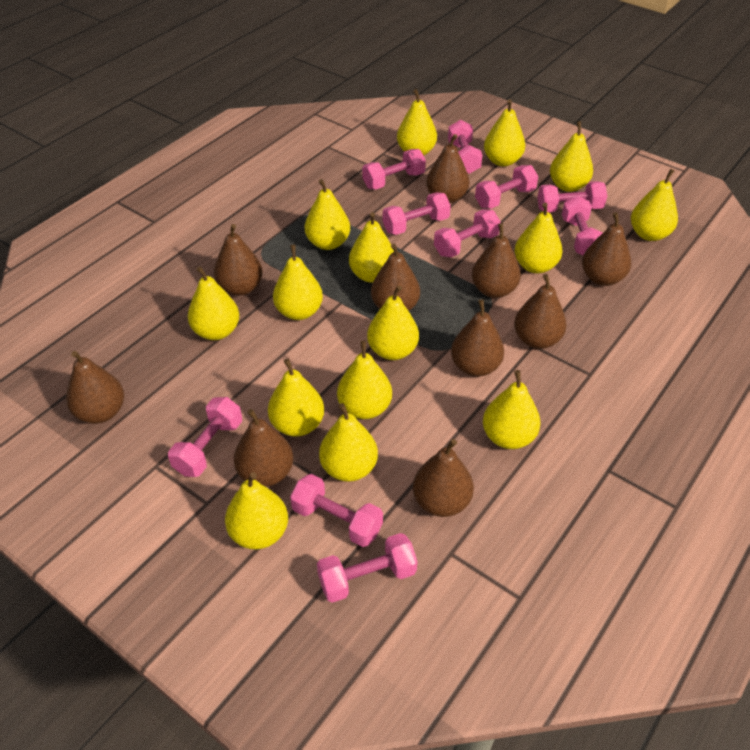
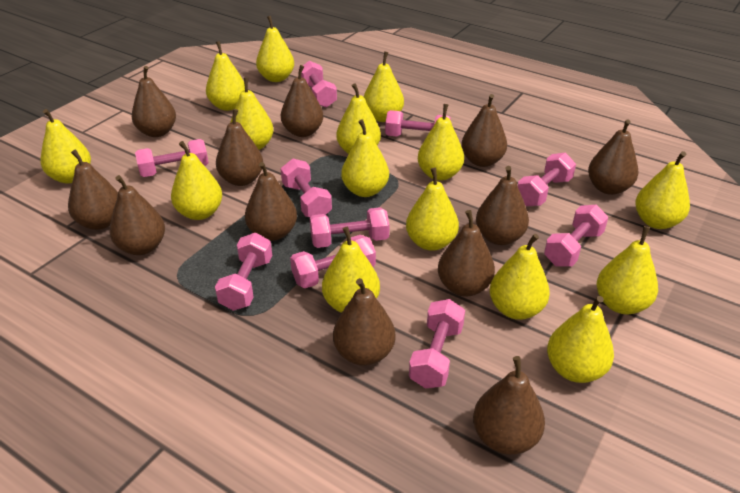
brown pear: 10 -> 12

